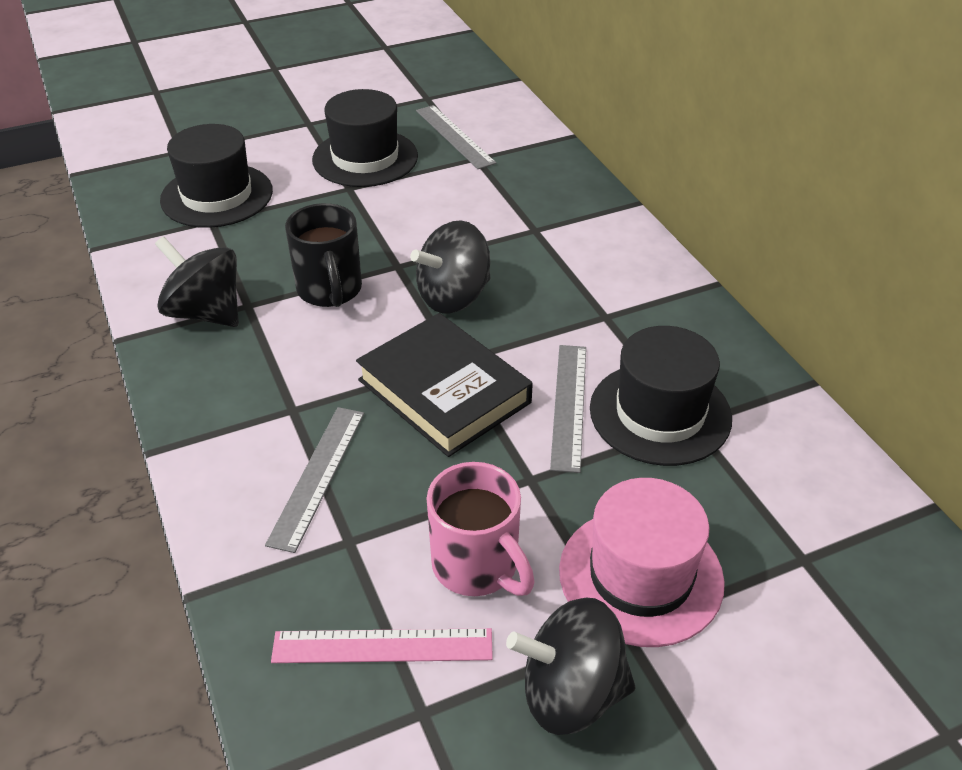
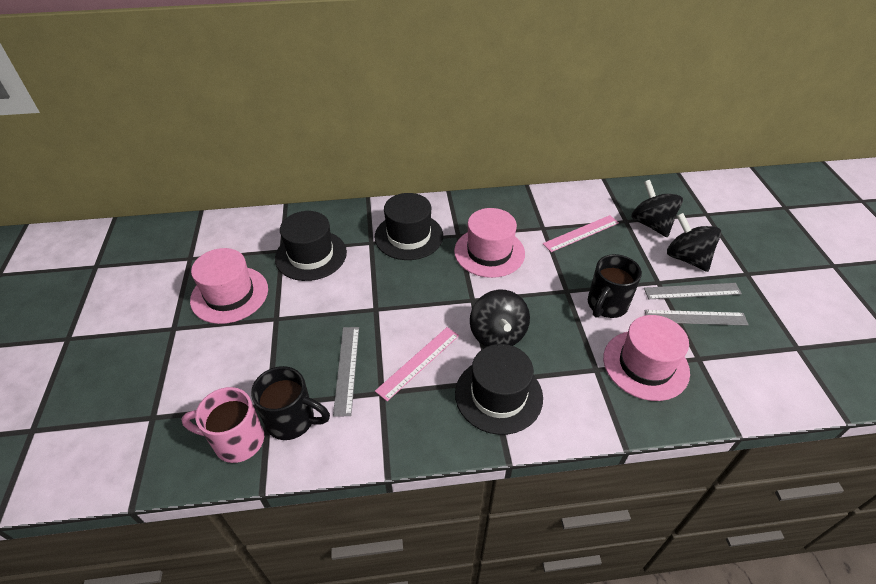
black book: 1 -> 0
black mug: 1 -> 2
pink hat: 1 -> 3
pink ruler: 1 -> 2

